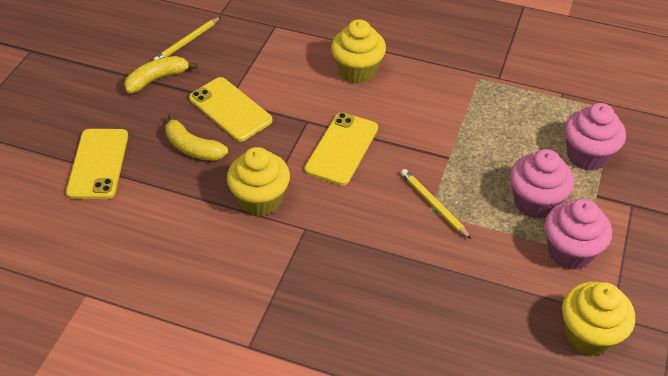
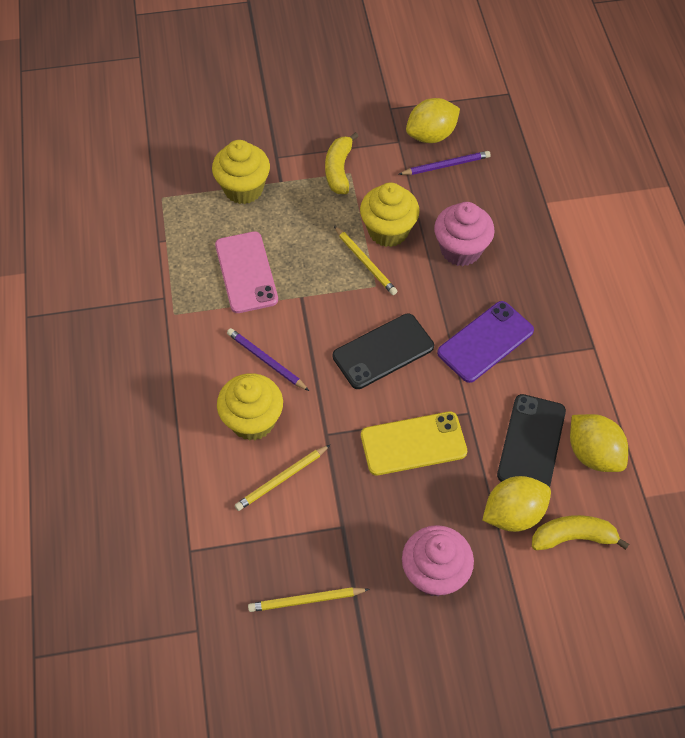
black phone: 0 -> 2
pink cupcake: 3 -> 2
pink phone: 0 -> 1
purple pencil: 0 -> 2
purple phone: 0 -> 1
yellow lemon: 0 -> 3
yellow pencil: 2 -> 3
yellow phone: 3 -> 1

